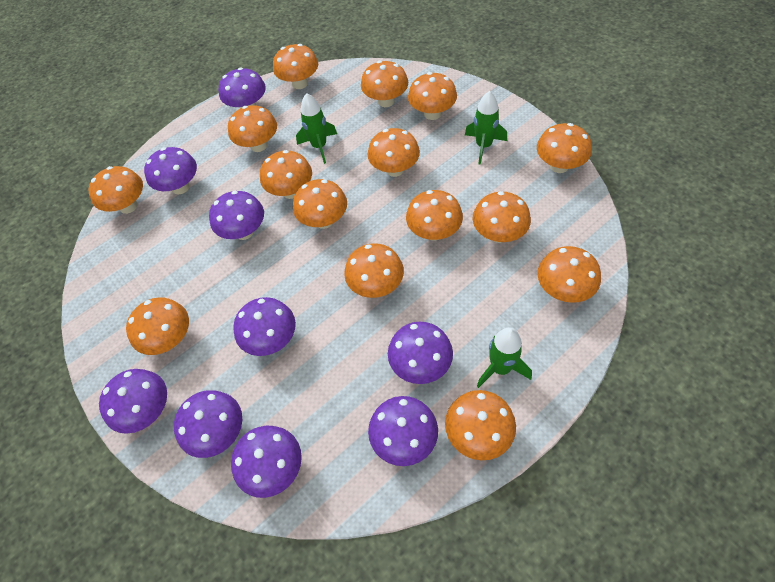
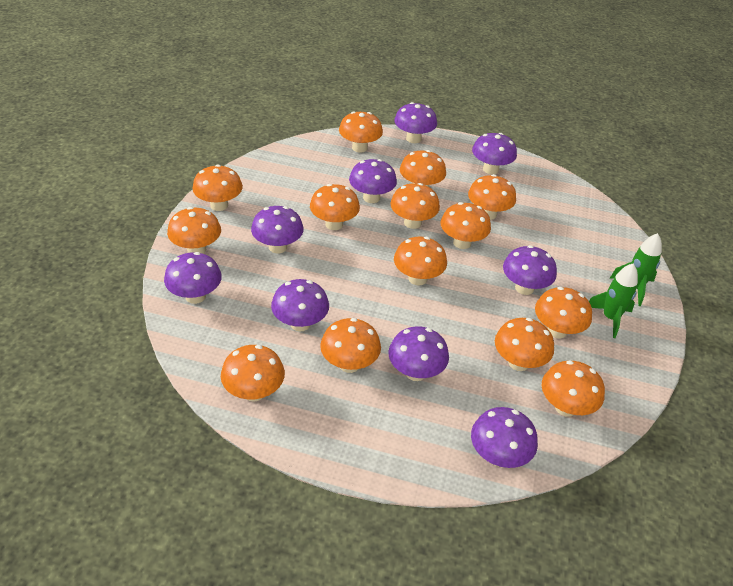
green rocket: 3 -> 2
orange mushroom: 15 -> 14

